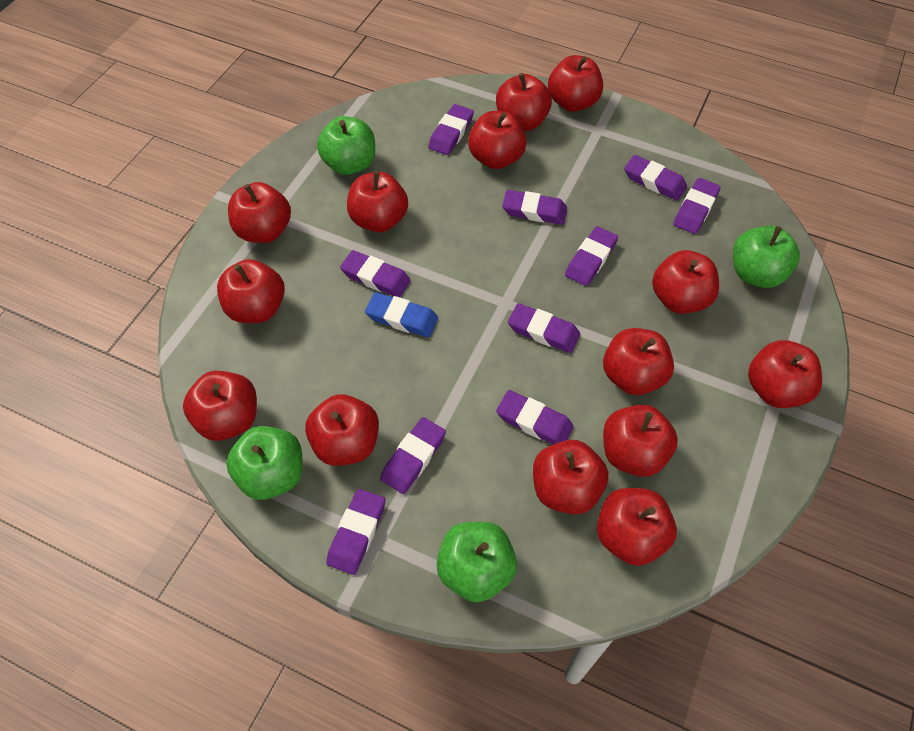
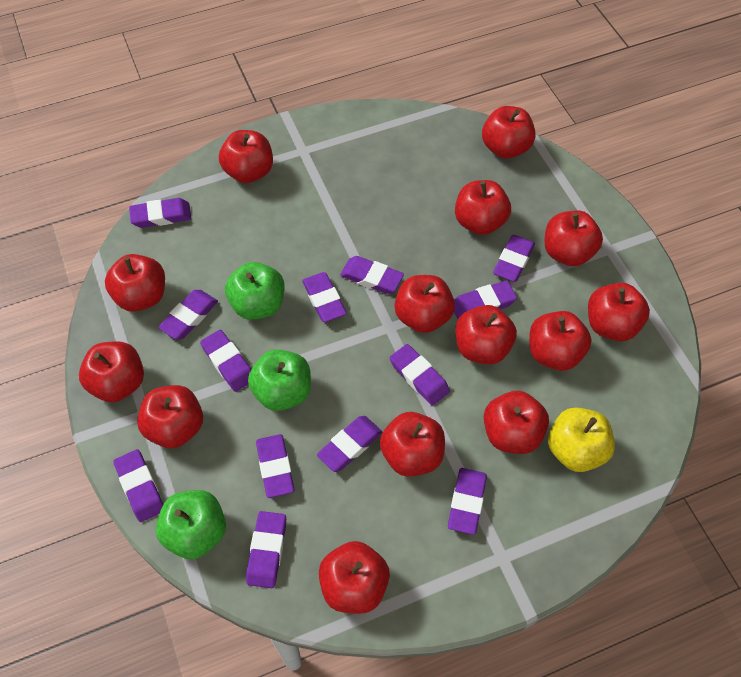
blue eraser: 1 -> 0
green apple: 4 -> 3
purple eraser: 10 -> 13
yellow apple: 0 -> 1

